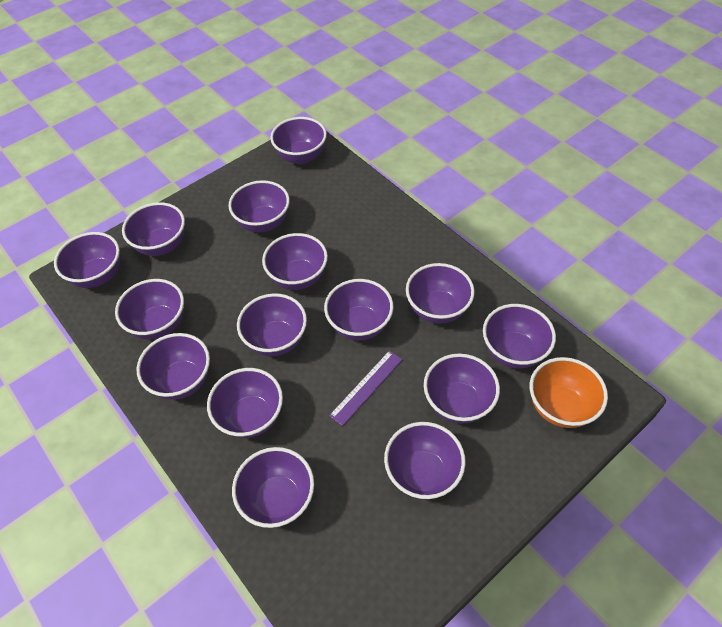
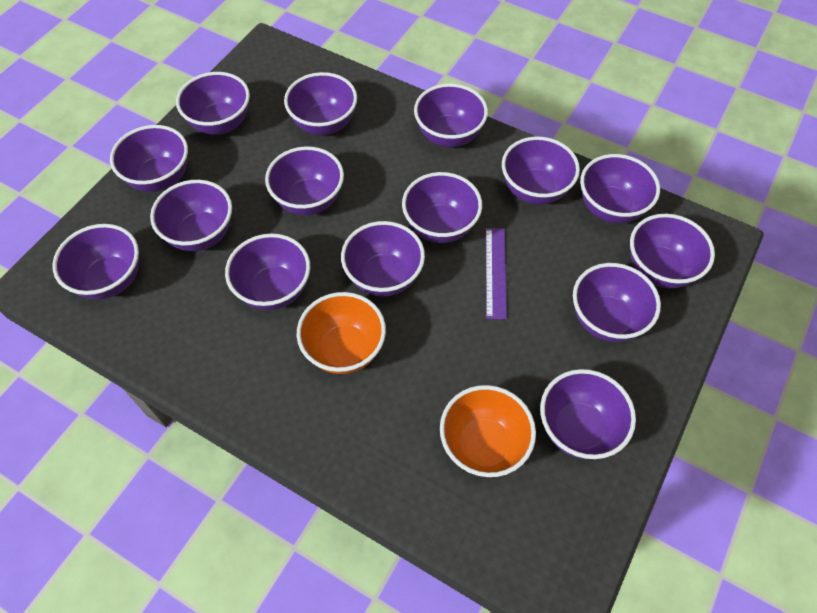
orange bowl: 1 -> 2

